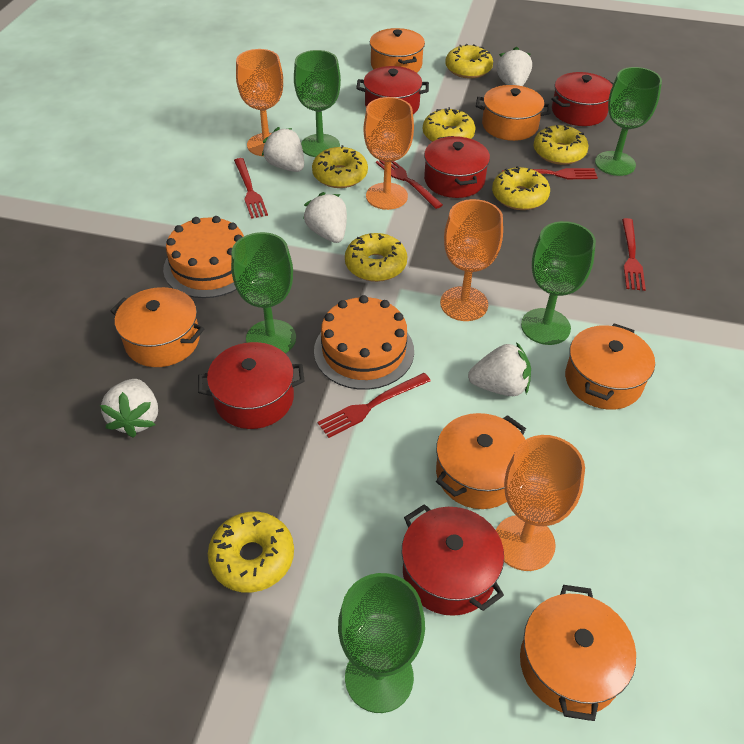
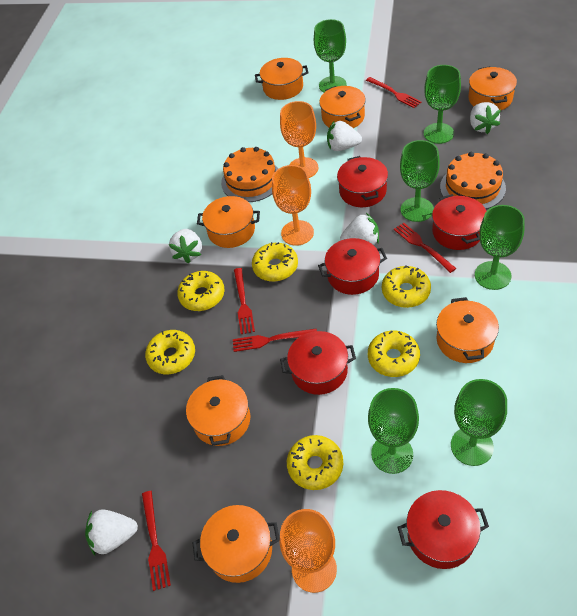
green goblet: 5 -> 6
orange goblet: 4 -> 3
orange pot: 6 -> 7
yellow donut: 7 -> 6

